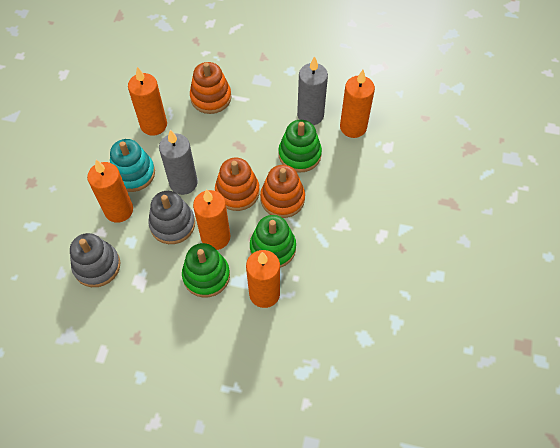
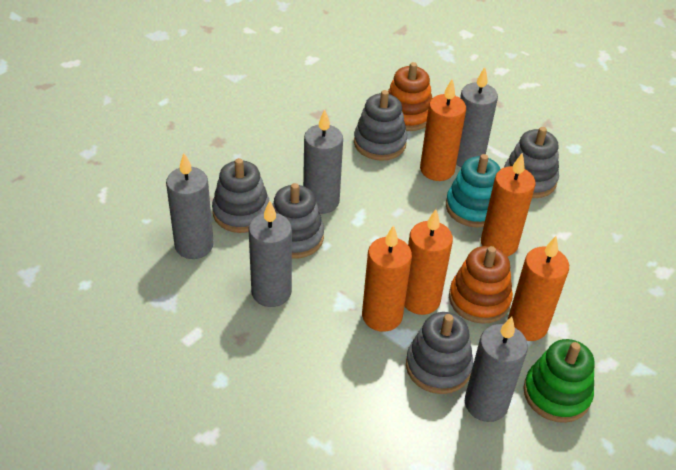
green stacking toy: 3 -> 1
grey candle: 2 -> 5
grey stacking toy: 2 -> 5
orange stacking toy: 3 -> 2

